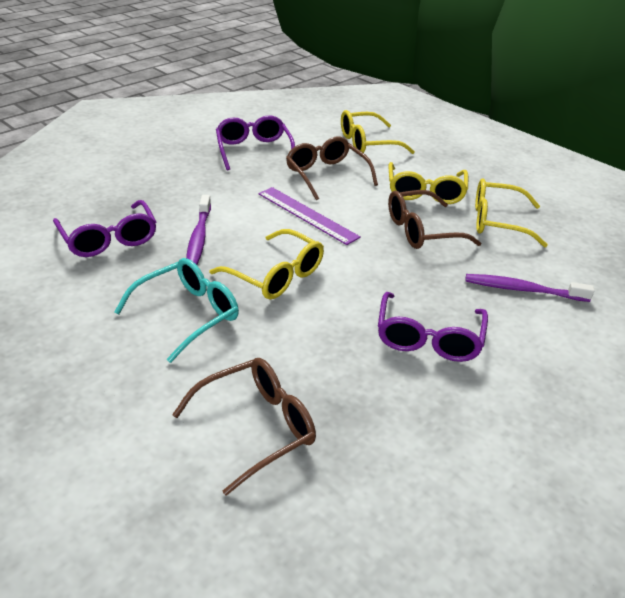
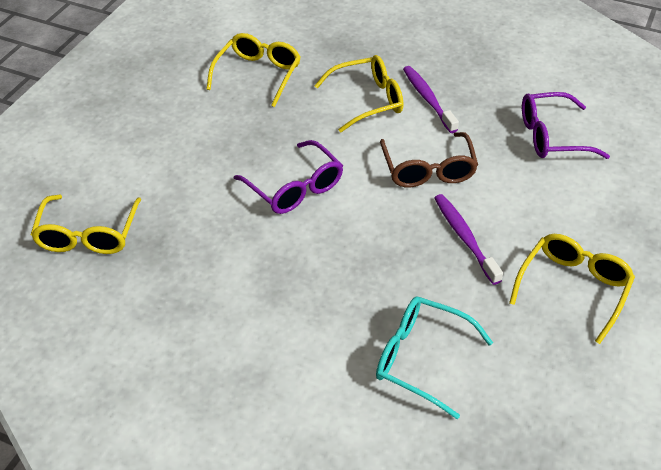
brown glasses: 3 -> 1
purple glasses: 3 -> 2
purple ruler: 1 -> 0

